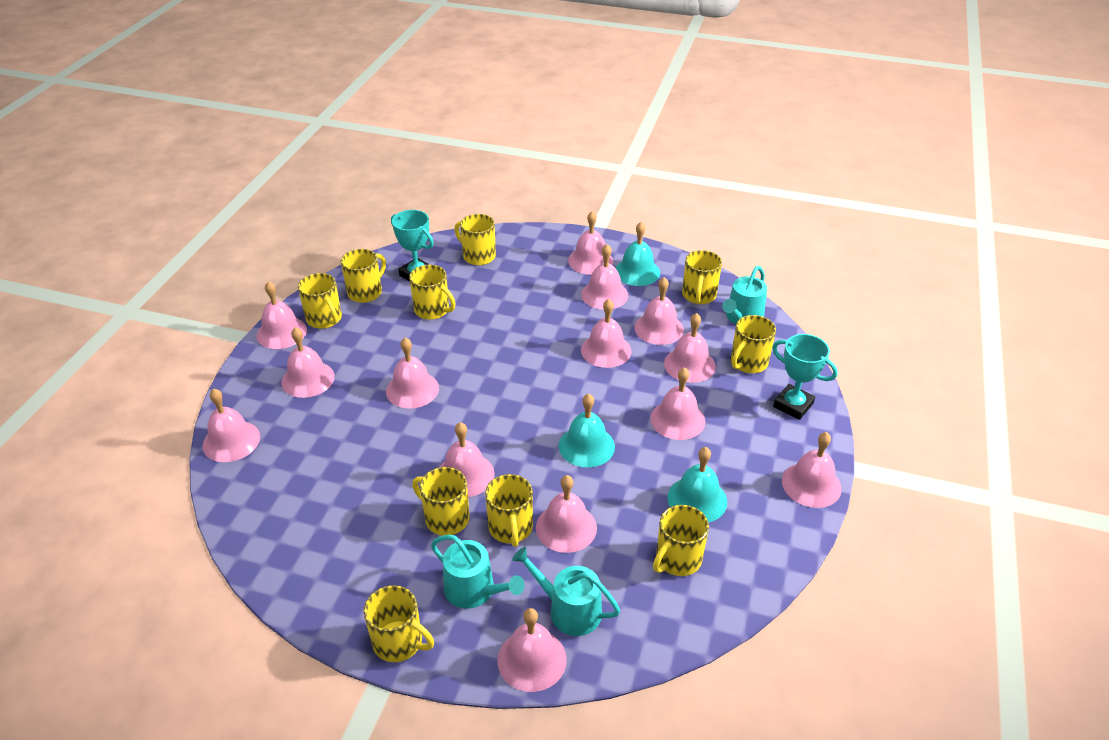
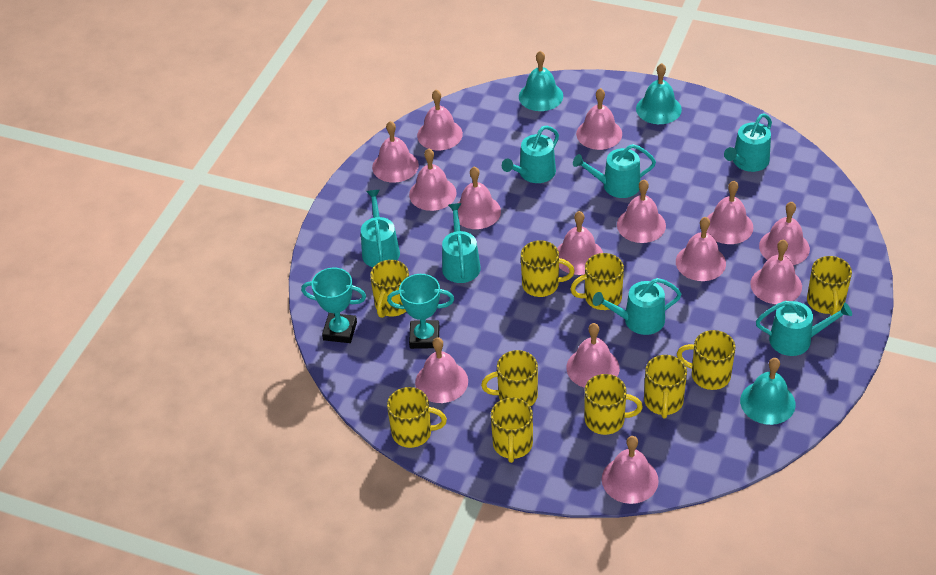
turquoise watering can: 3 -> 7

